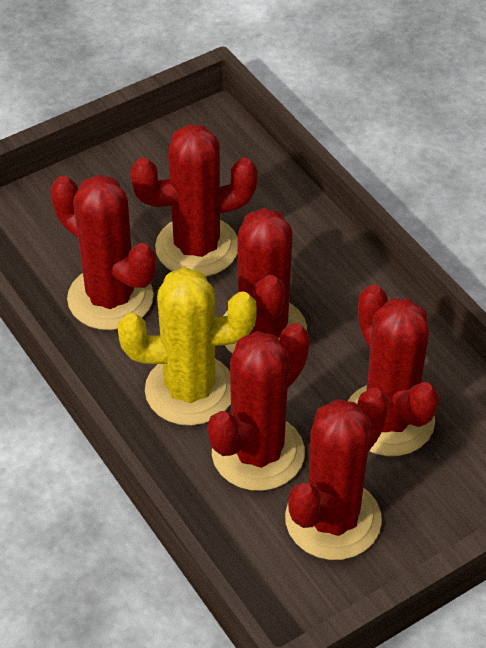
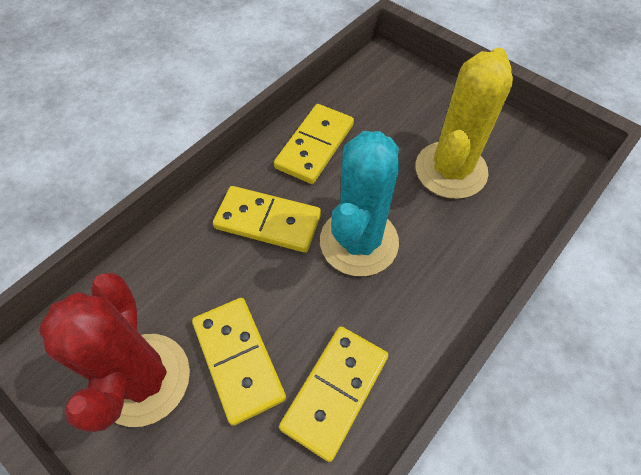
red cactus: 6 -> 1
turquoise cactus: 0 -> 1
yellow domino: 0 -> 4

